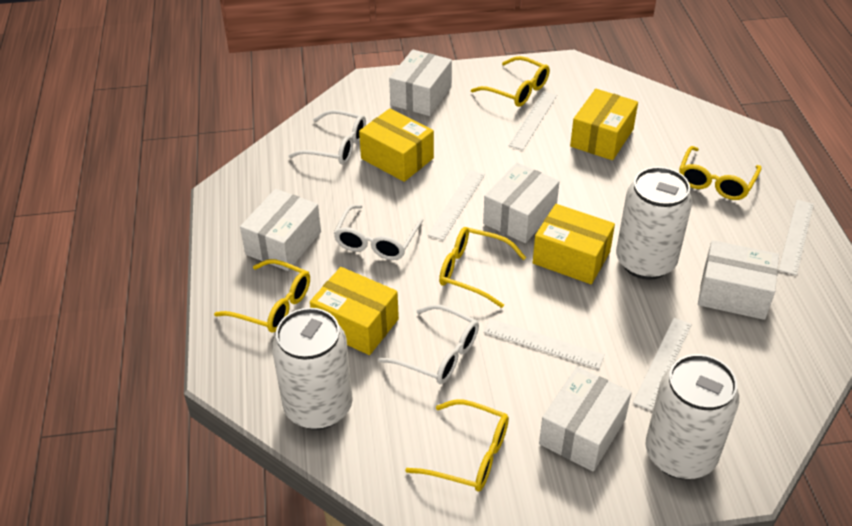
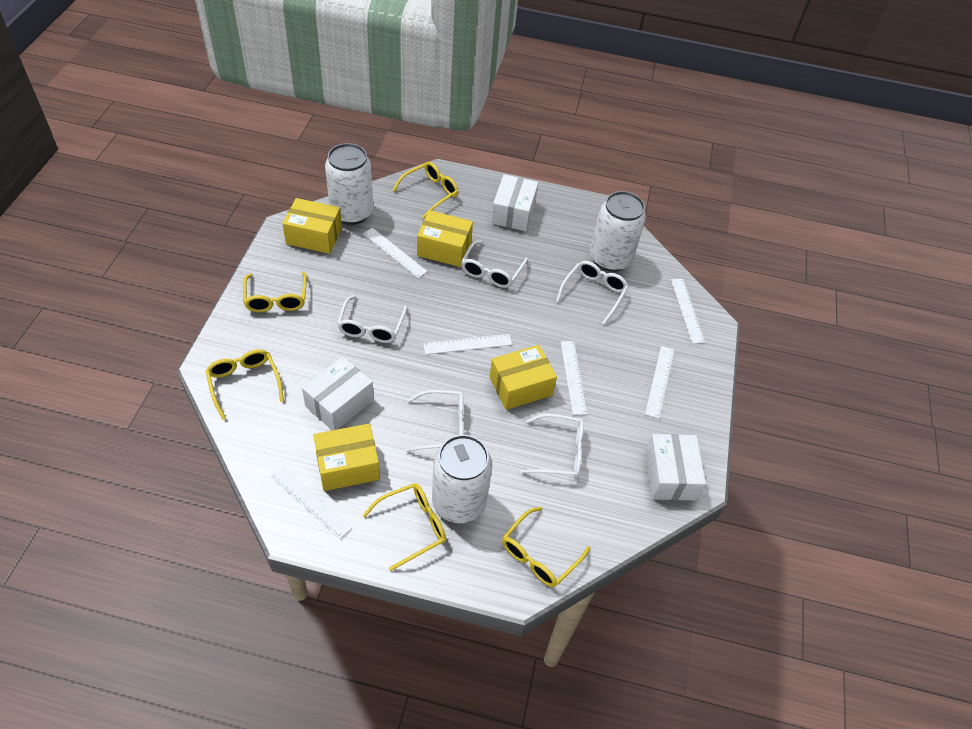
white box: 5 -> 3
white glasses: 3 -> 5
white ruler: 5 -> 6

